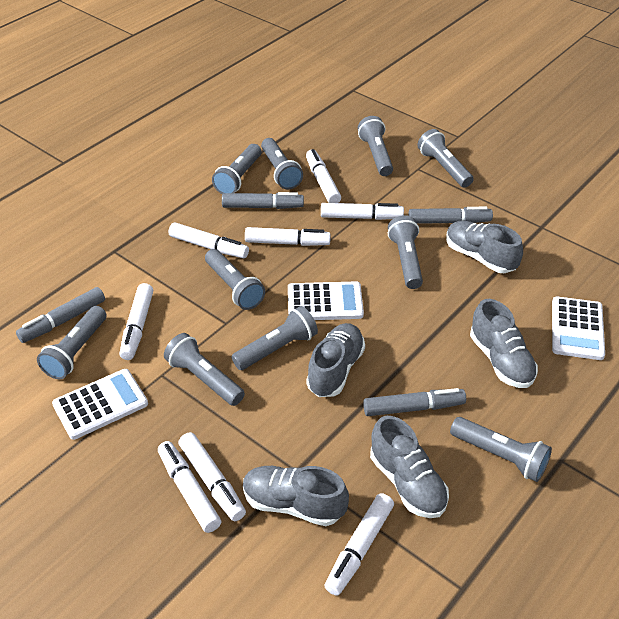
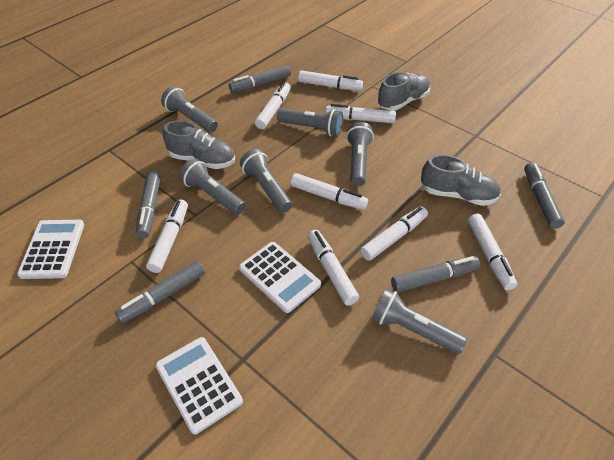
grey flashlight: 10 -> 6
grey marker: 4 -> 5
grey shoe: 5 -> 3

